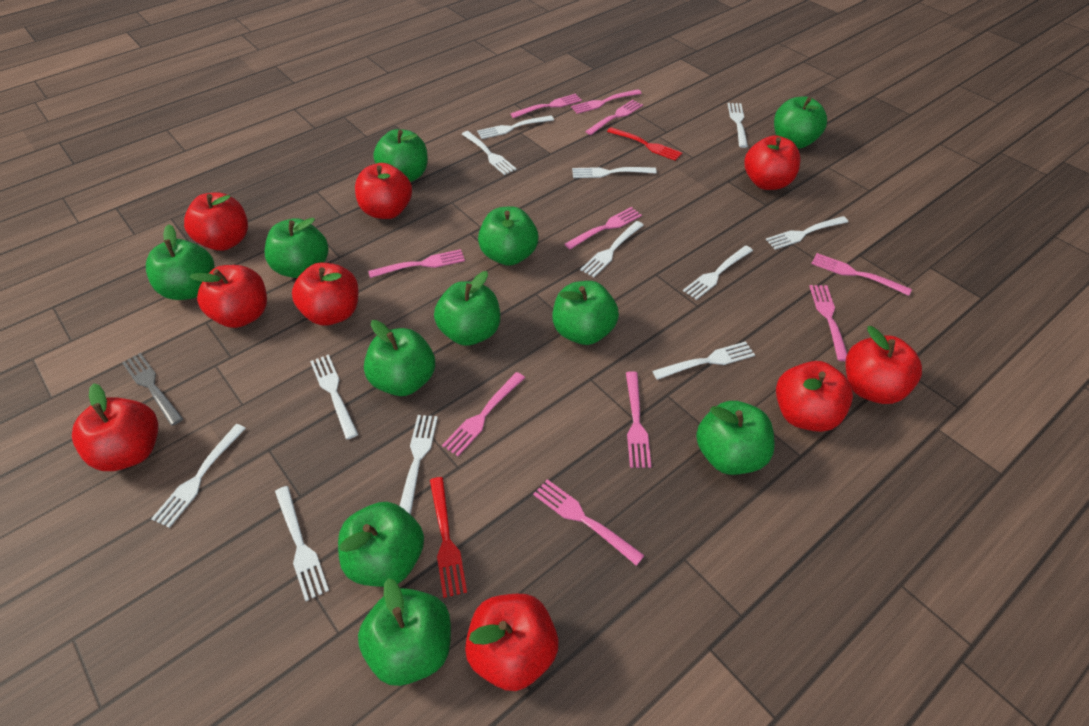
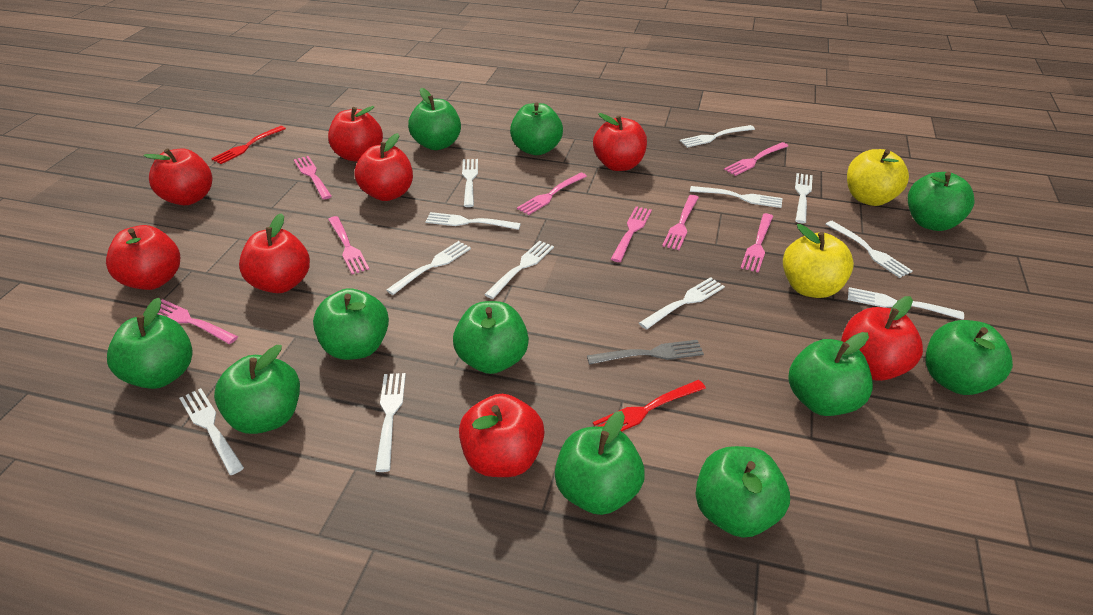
pink fork: 10 -> 8
red apple: 9 -> 8
yellow apple: 0 -> 2

